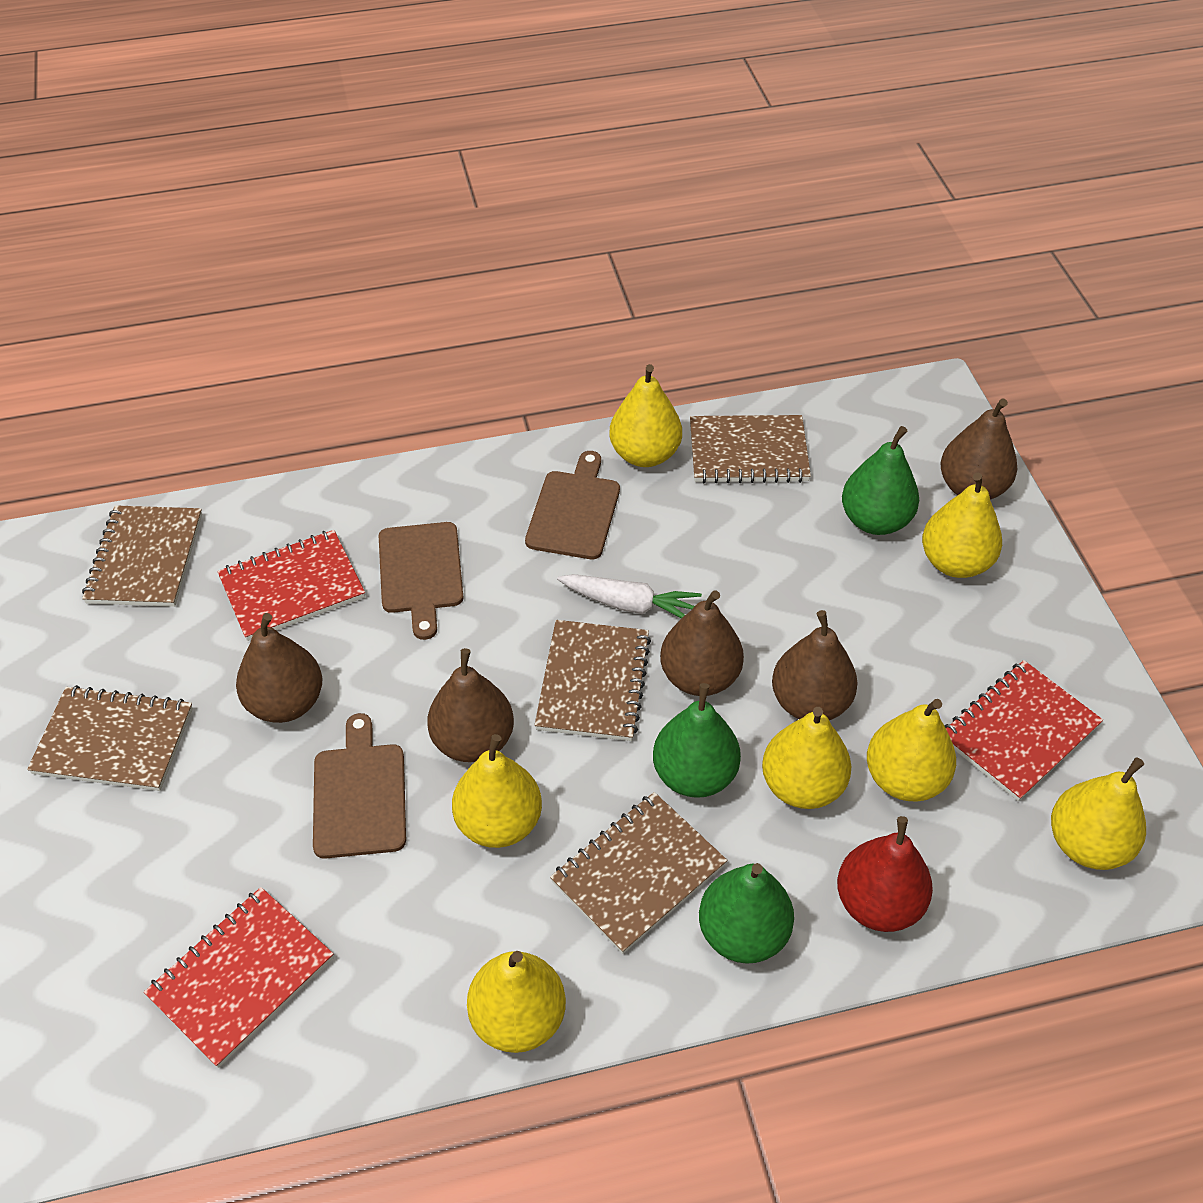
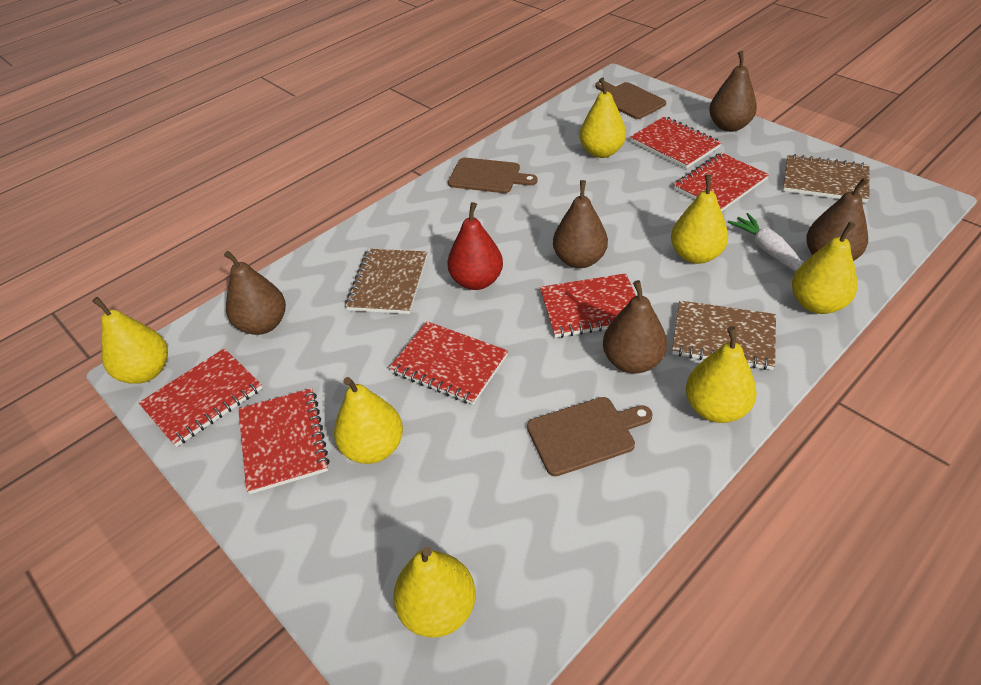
brown notebook: 5 -> 3
green pear: 3 -> 0
red notebook: 3 -> 6

